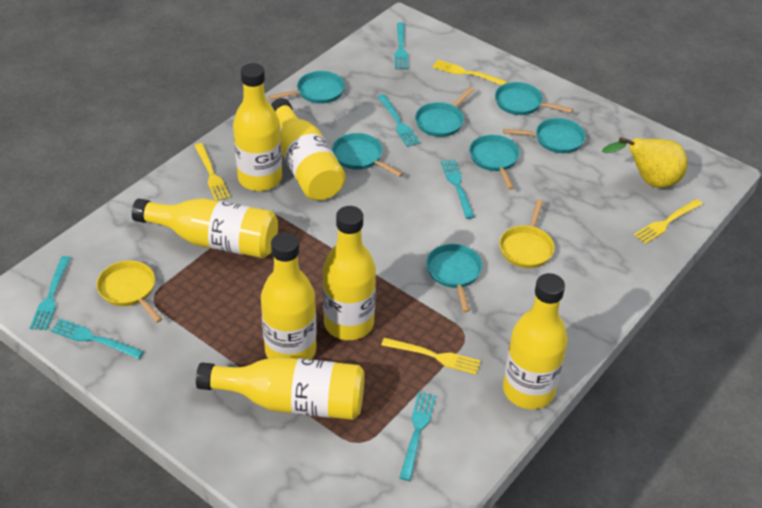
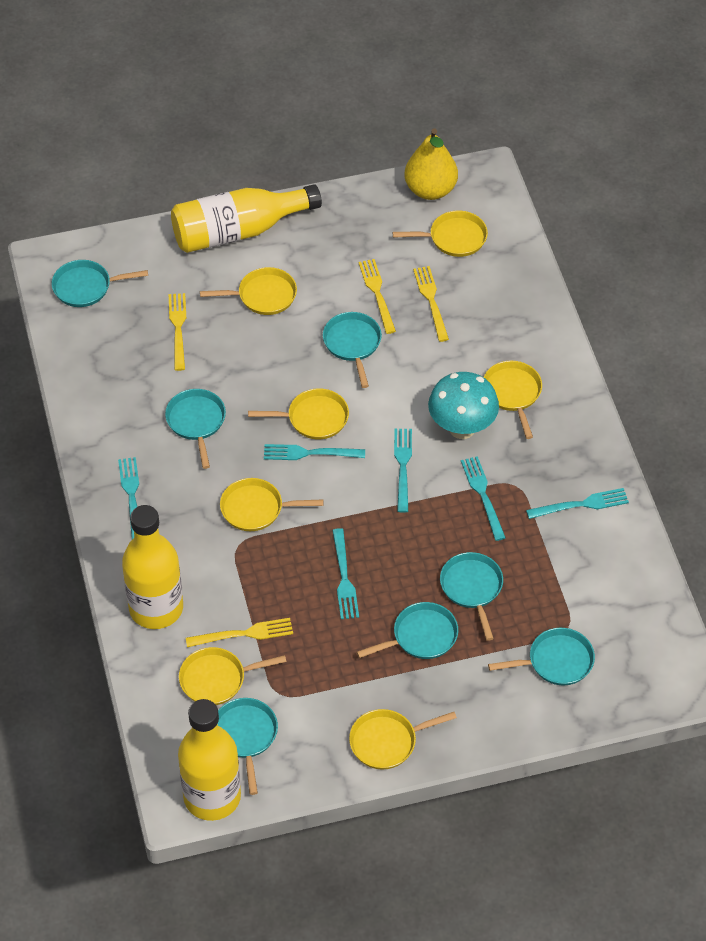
turquoise mushroom: 0 -> 1
yellow bottle: 7 -> 3
yellow pan: 2 -> 7

